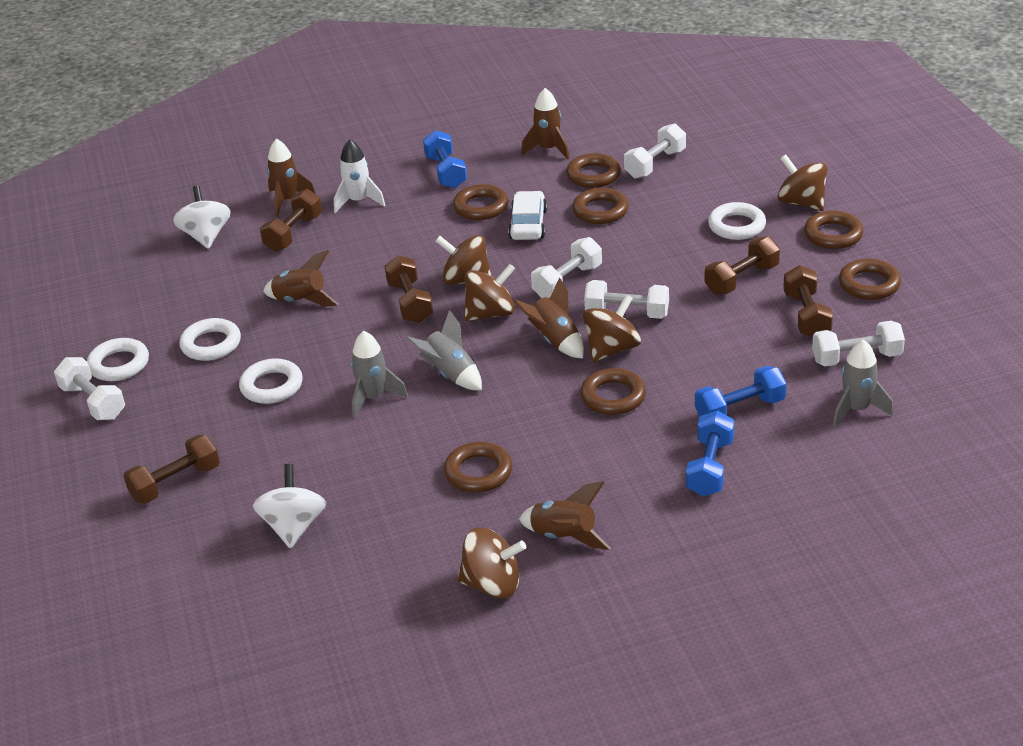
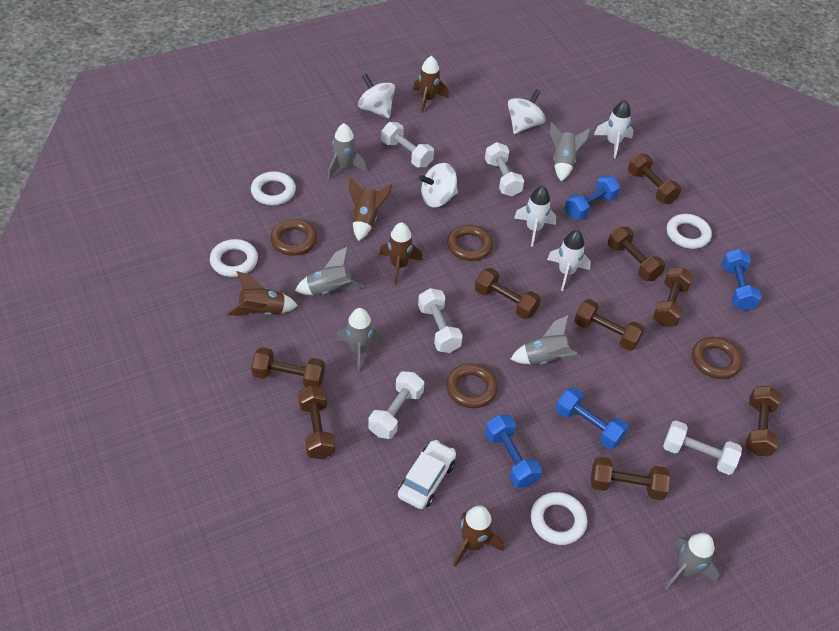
blue dumbbell: 3 -> 4
brown dumbbell: 5 -> 9
brown ring: 7 -> 4
brown spinning top: 5 -> 0
grey rocket: 3 -> 6
white rocket: 1 -> 3
white spinning top: 2 -> 3

